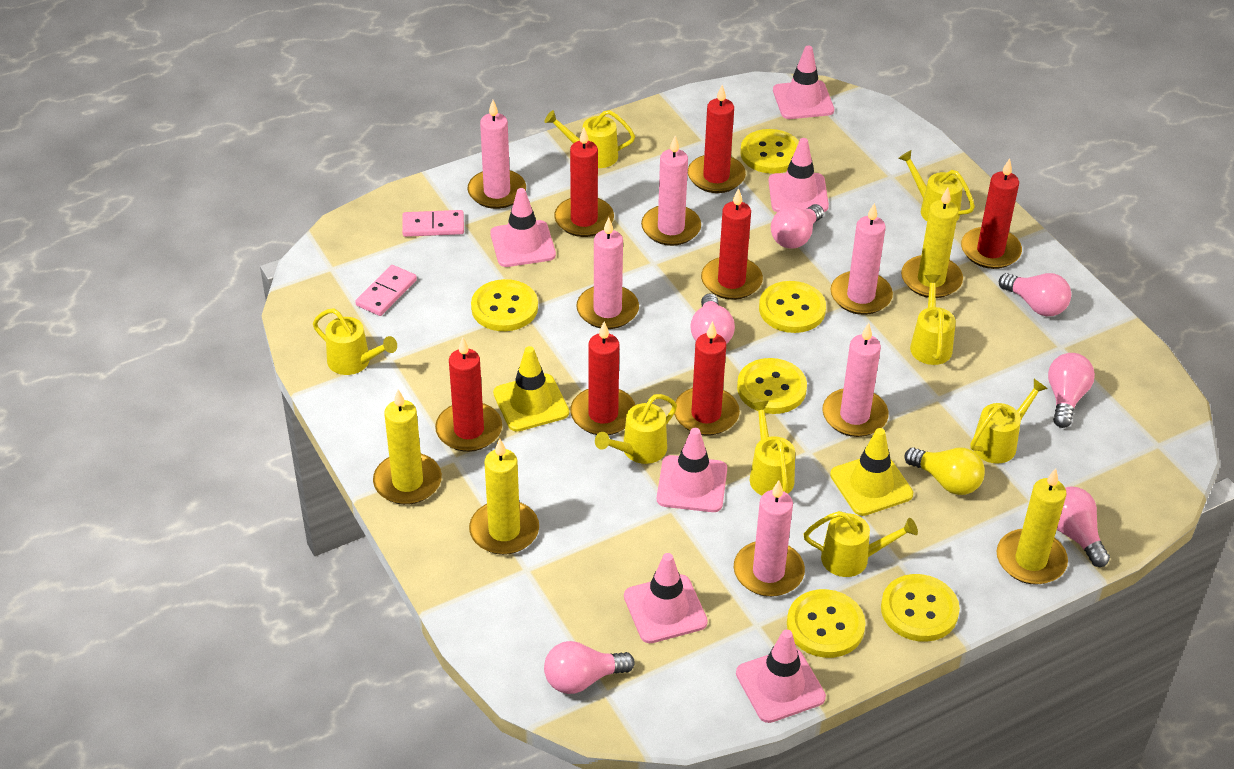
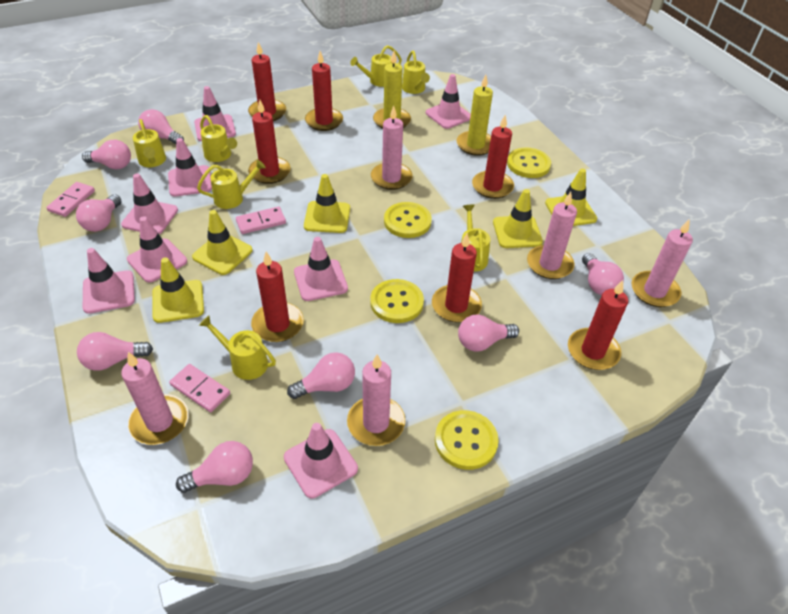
pink candle: 6 -> 5
pink domino: 2 -> 3
pink light bulb: 6 -> 8
pink traffic cone: 6 -> 8
yellow button: 6 -> 4
yellow candle: 4 -> 2
yellow light bulb: 1 -> 0
yellow traffic cone: 2 -> 5
yellow watering can: 8 -> 7

